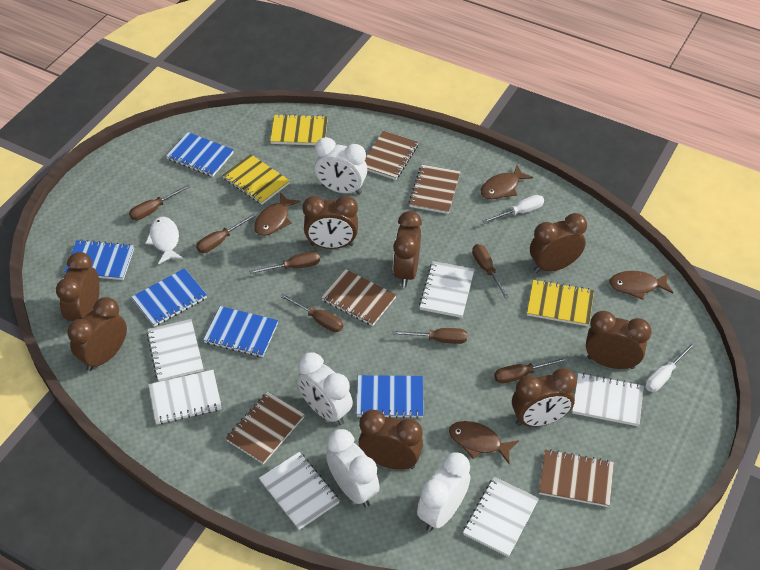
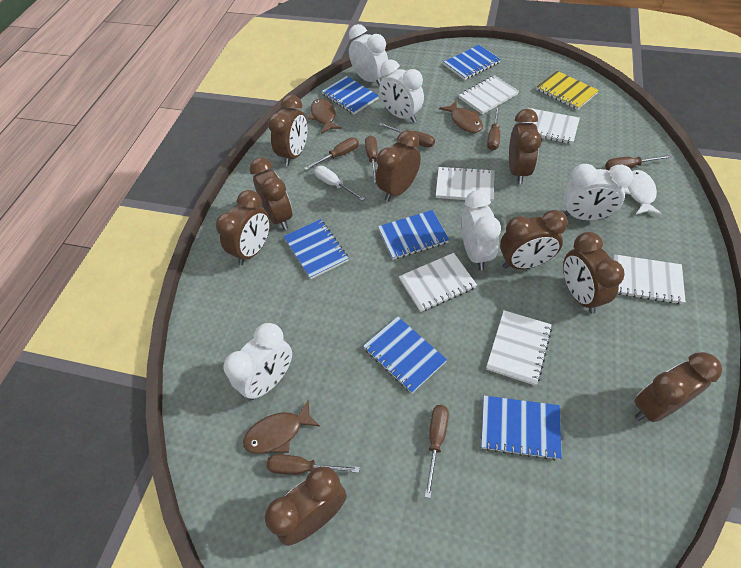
blue notebook: 5 -> 6
brown clock: 8 -> 9
brown fish: 4 -> 3
brown notebook: 5 -> 0
white clock: 4 -> 5
white screwdriver: 2 -> 1
yellow notebook: 3 -> 1

